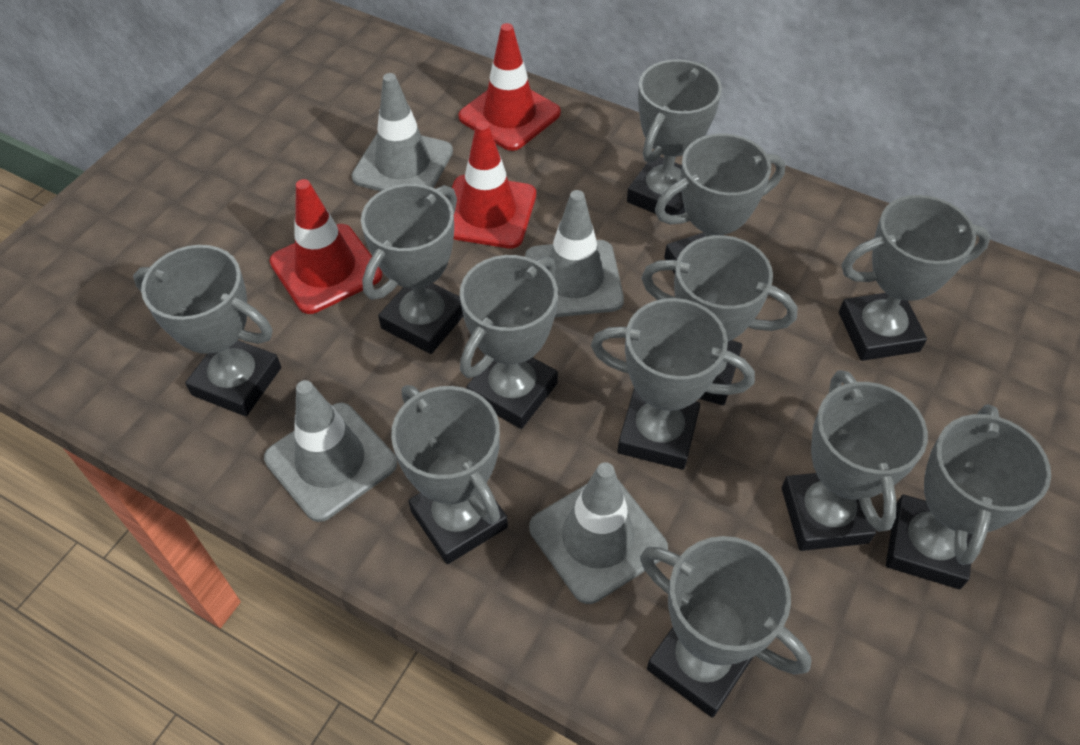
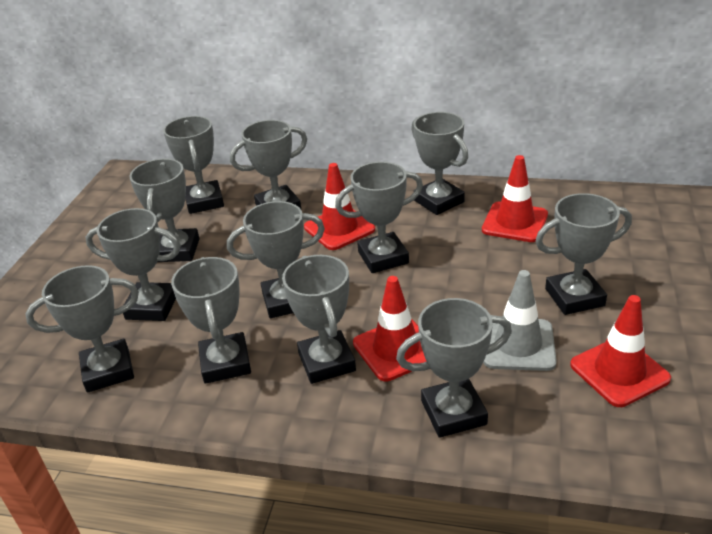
grey traffic cone: 4 -> 1
red traffic cone: 3 -> 4

